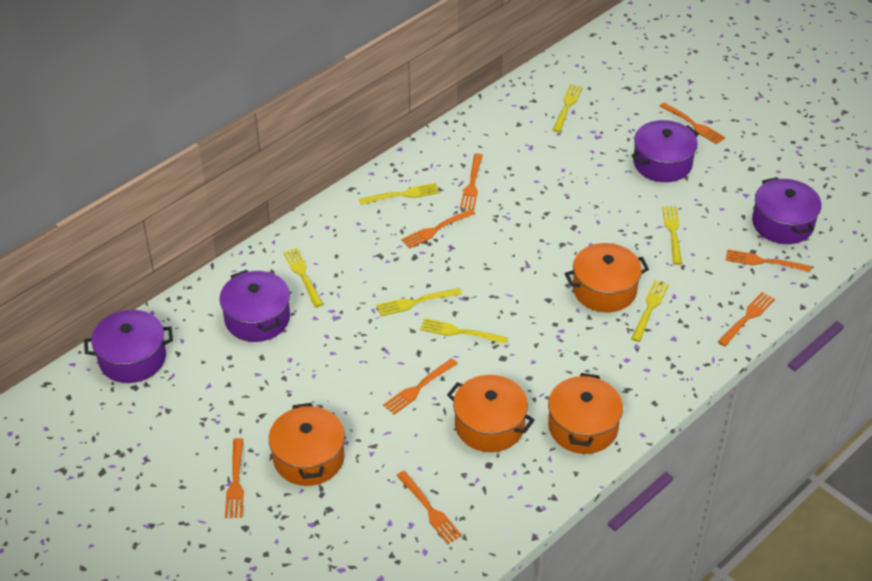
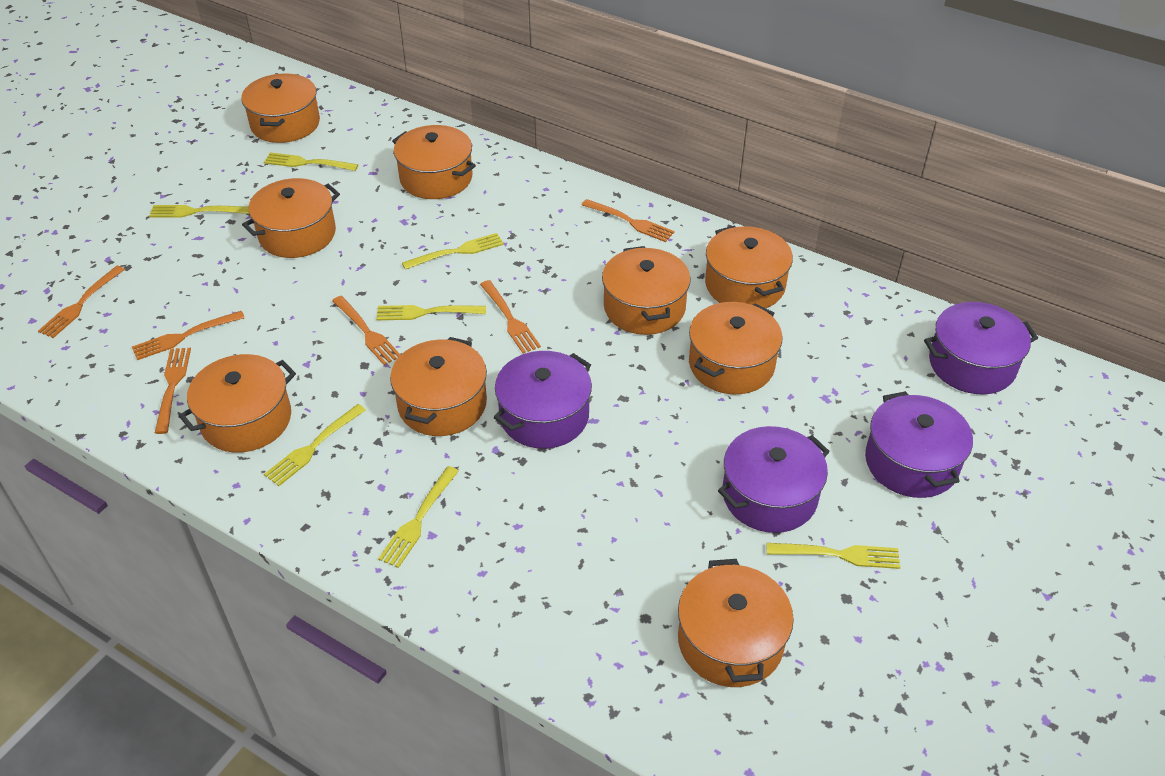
orange fork: 8 -> 6
orange pot: 4 -> 9

